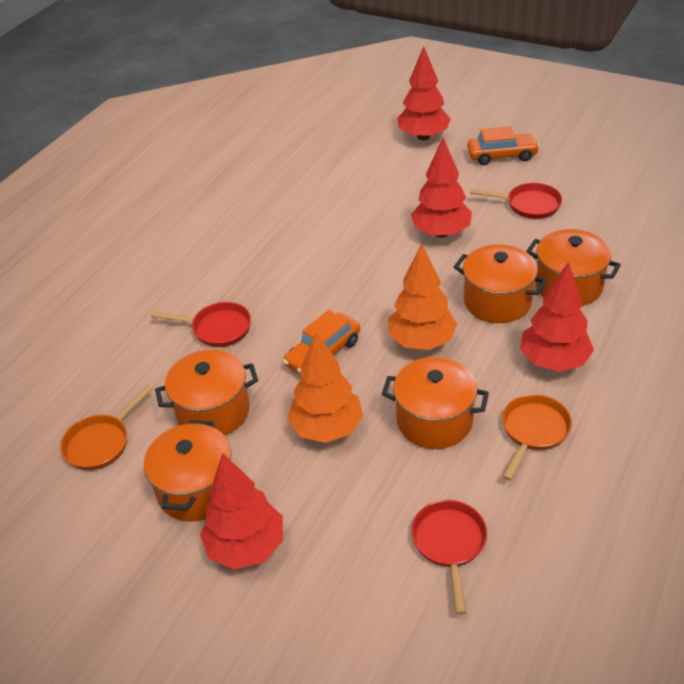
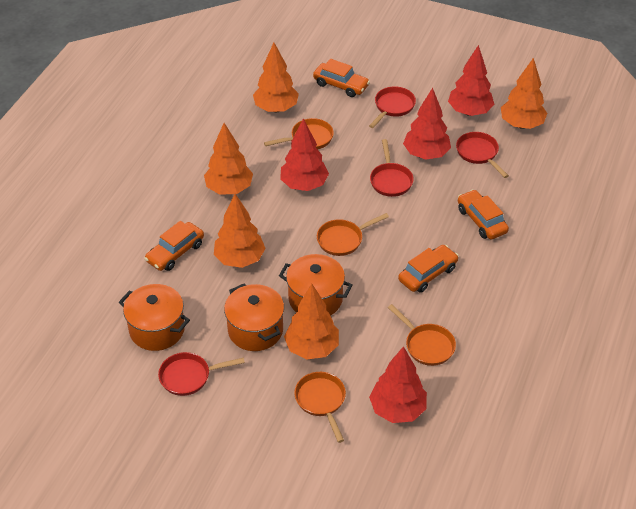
orange car: 2 -> 4
orange pan: 2 -> 4
orange pot: 5 -> 3
orange tree: 2 -> 5
red pan: 3 -> 4

